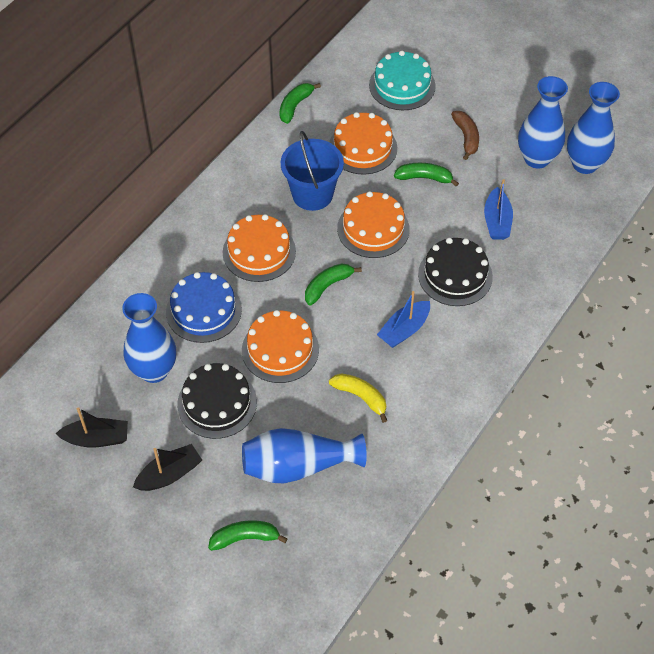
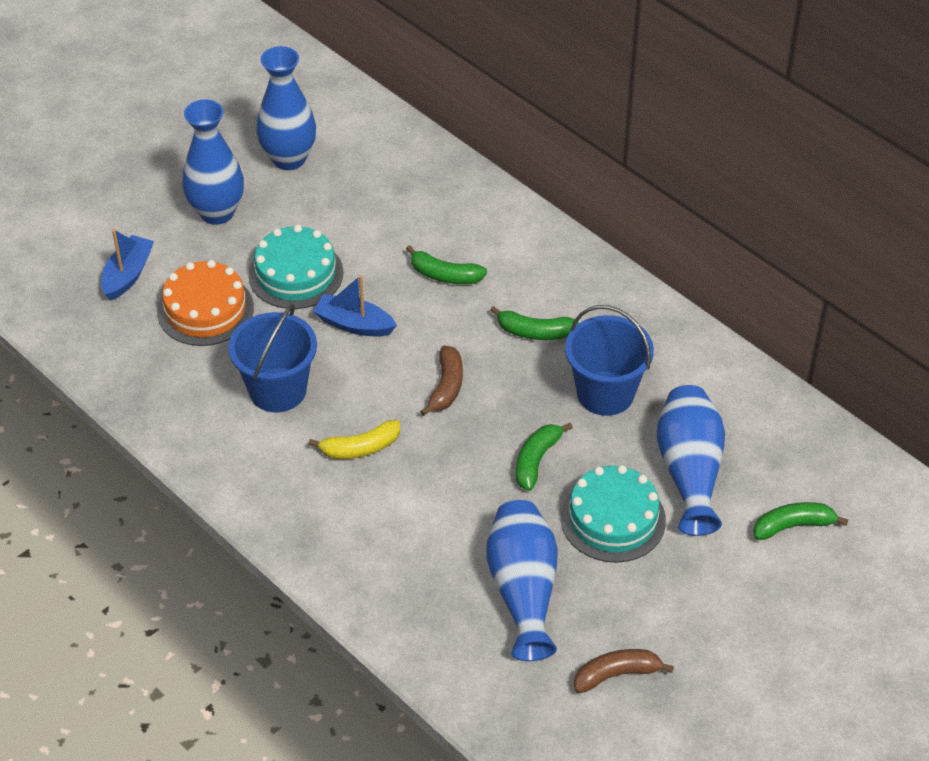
black boat: 2 -> 0
black cake: 2 -> 0
blue bucket: 1 -> 2
blue cake: 1 -> 0
brown banana: 1 -> 2
orange cake: 4 -> 1
turquoise cake: 1 -> 2

